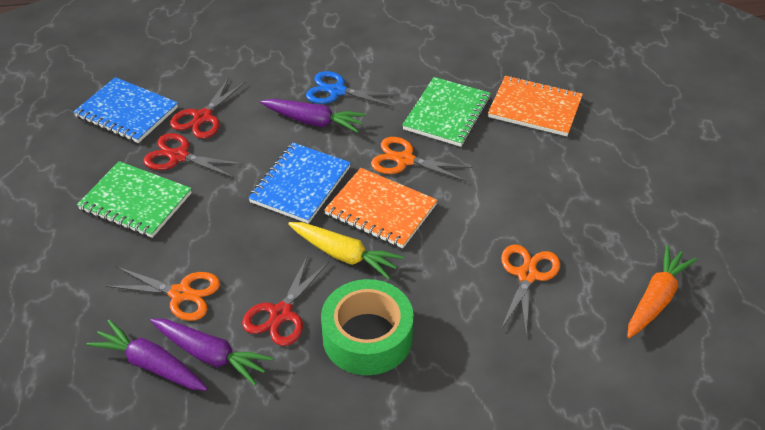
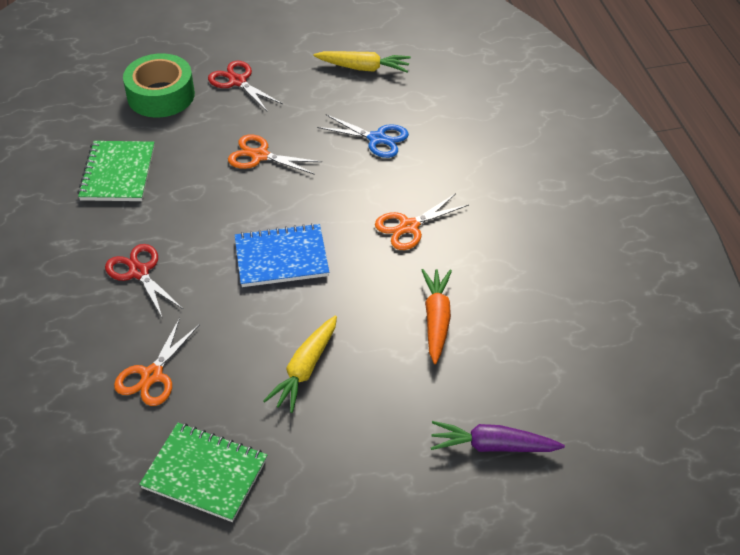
blue notebook: 2 -> 1
orange notebook: 2 -> 0
purple carrot: 3 -> 1
red scissors: 3 -> 2
yellow carrot: 1 -> 2

